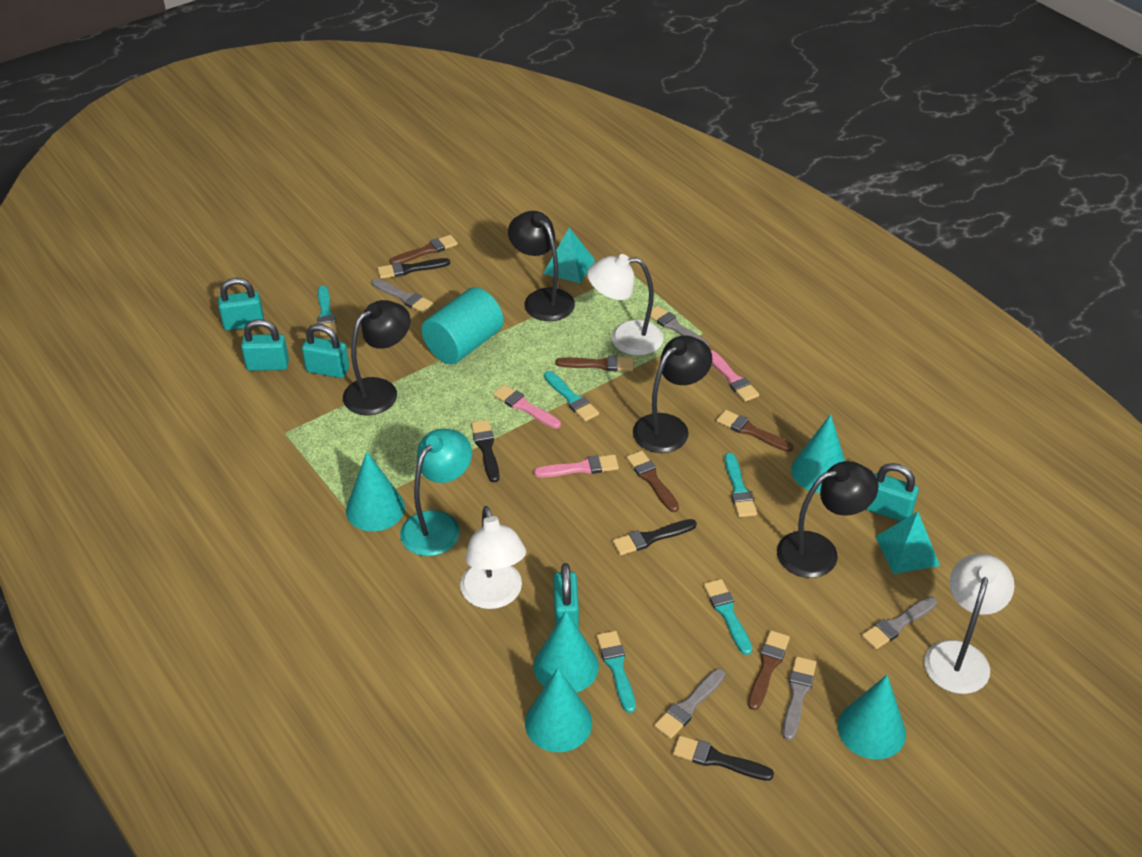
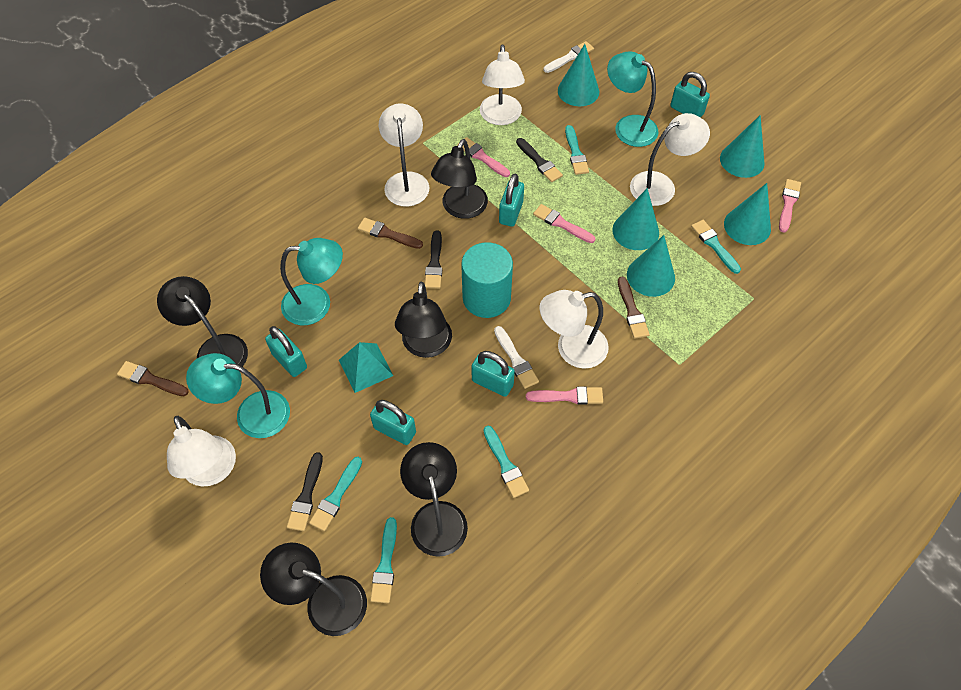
black brush: 4 -> 3
black lamp: 4 -> 5
brown brush: 5 -> 3
grey brush: 5 -> 0
pink brush: 3 -> 4
turquoise lamp: 1 -> 3
turquoise pyramid: 2 -> 1
white brush: 0 -> 2
white lamp: 3 -> 5

